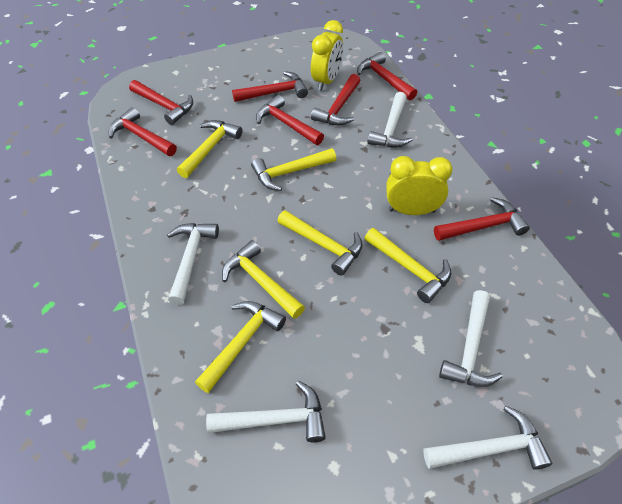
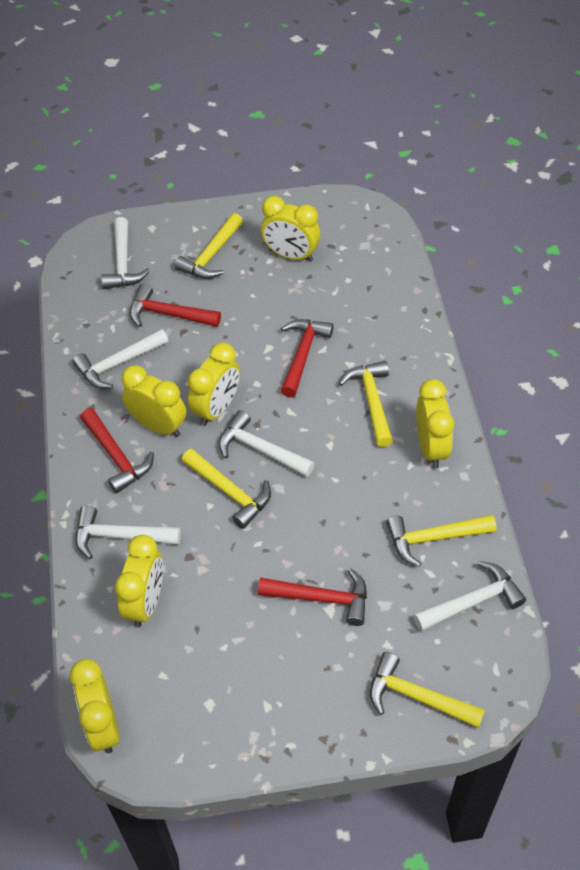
red hammer: 7 -> 4
yellow clock: 2 -> 6
yellow hammer: 6 -> 5

